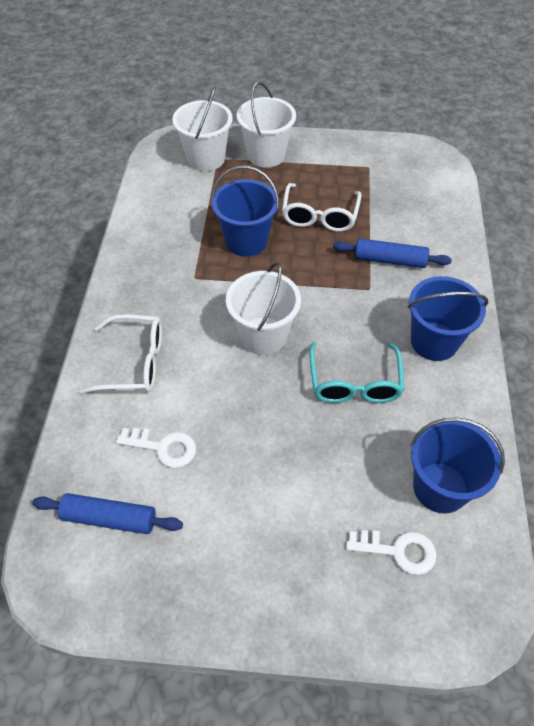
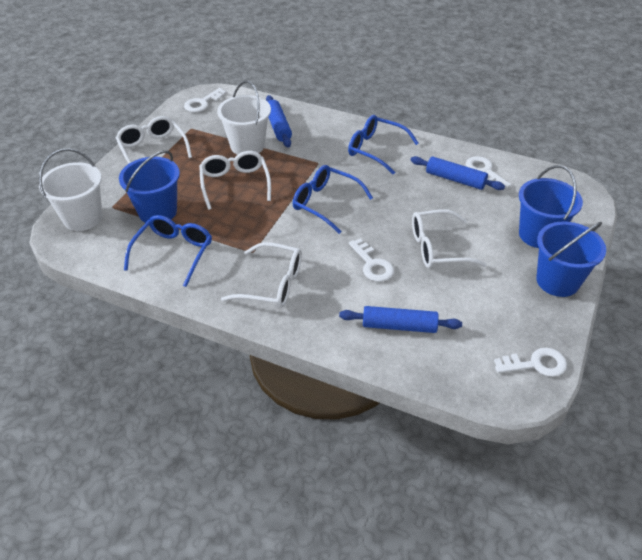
blue glasses: 0 -> 3
blue rolling pin: 2 -> 3
turquoise glasses: 1 -> 0
white bucket: 3 -> 2
white glasses: 2 -> 4
white key: 2 -> 4

